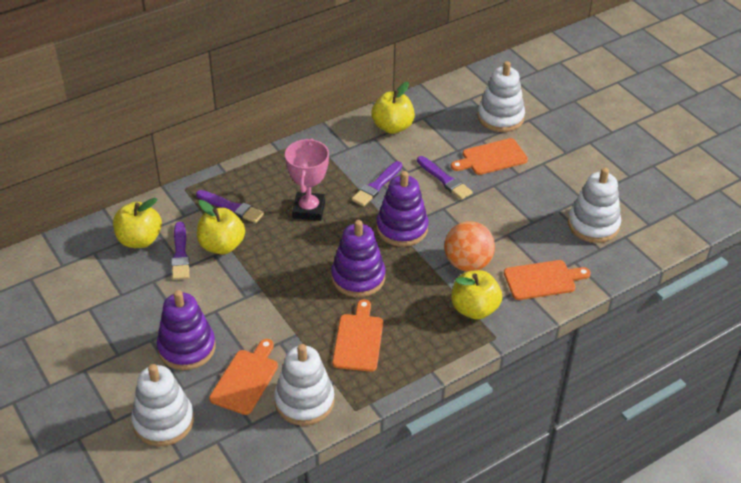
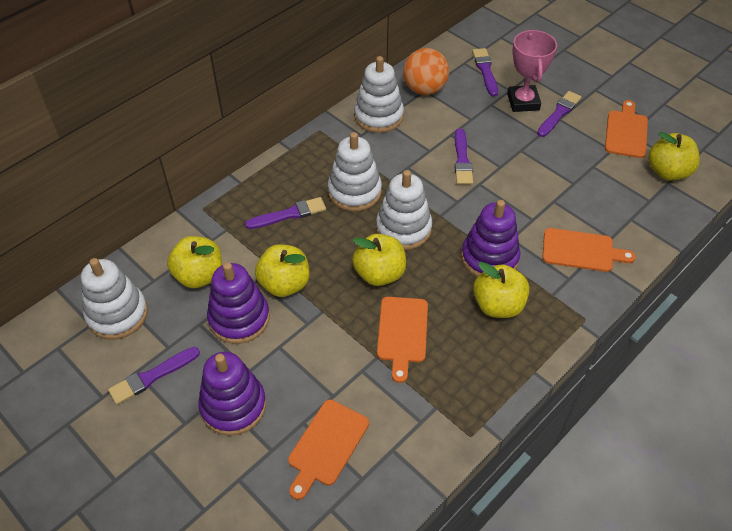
purple brush: 4 -> 5
yellow apple: 4 -> 5

